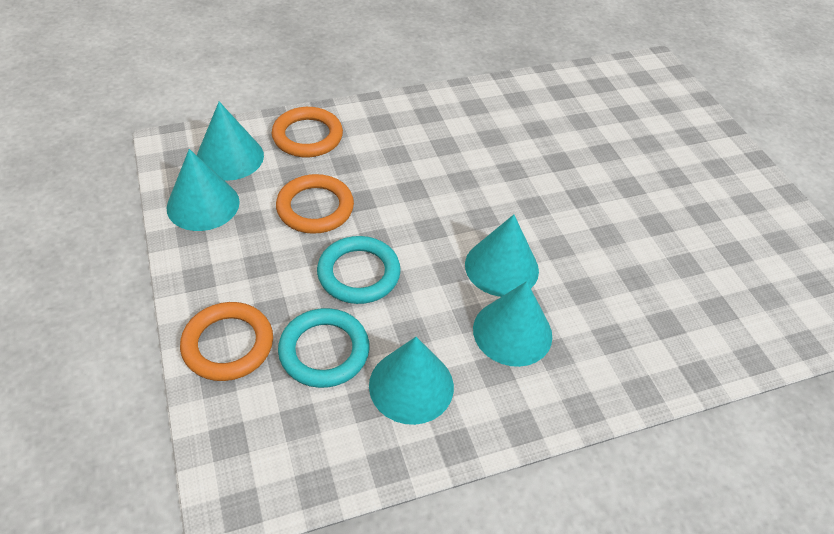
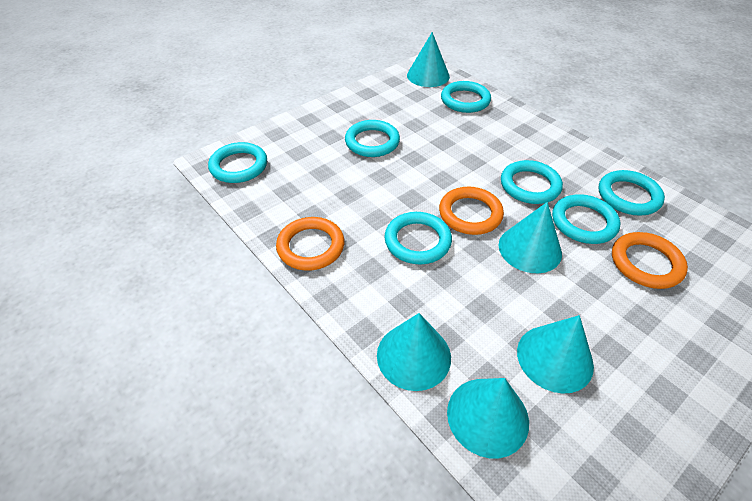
turquoise ring: 2 -> 7

